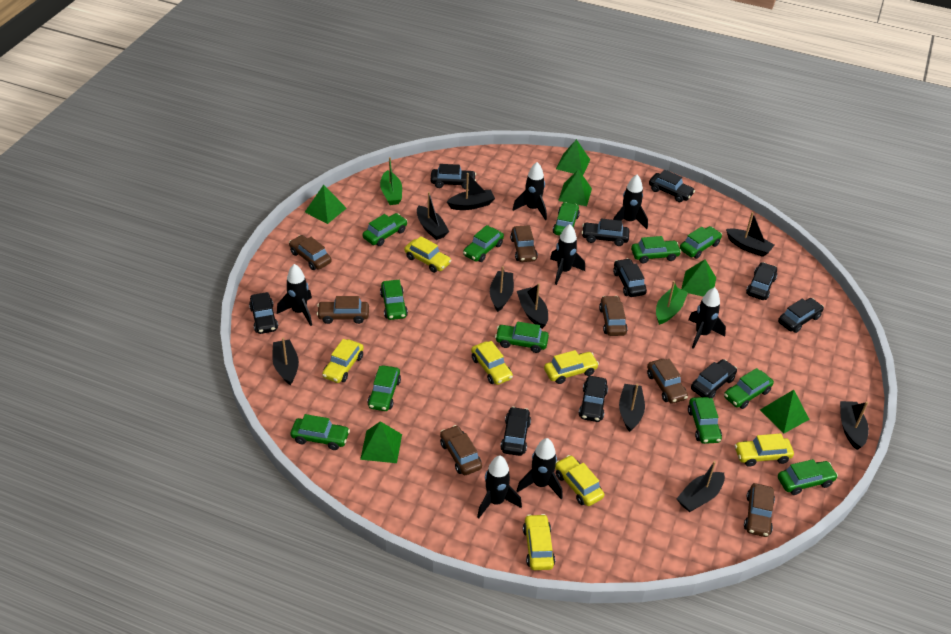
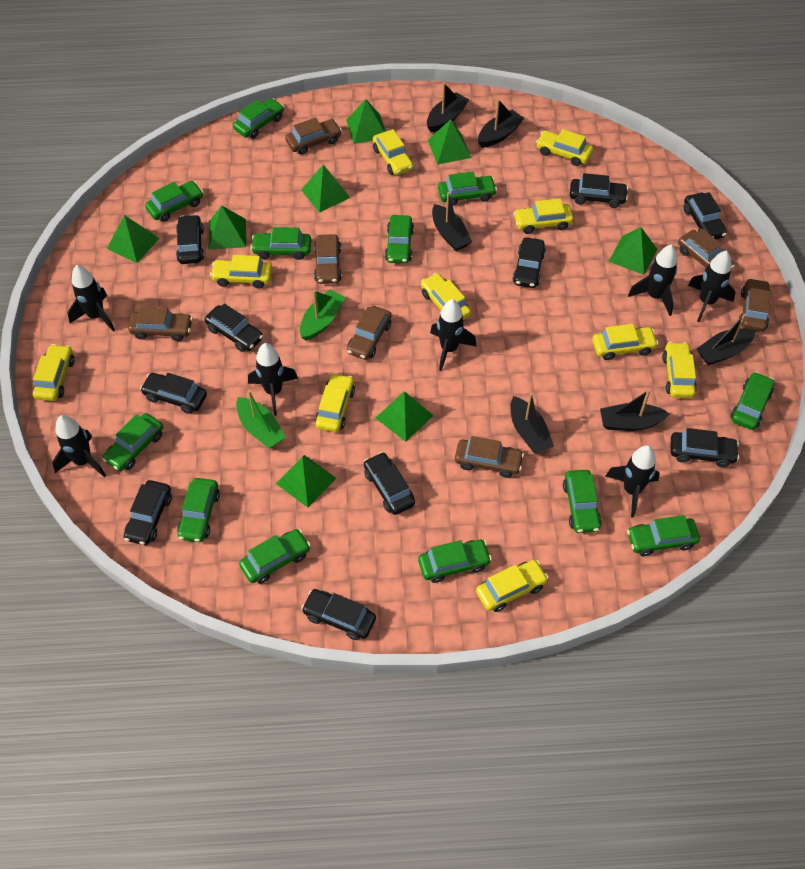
black boat: 9 -> 6
green pyramid: 6 -> 8
yellow car: 7 -> 10

